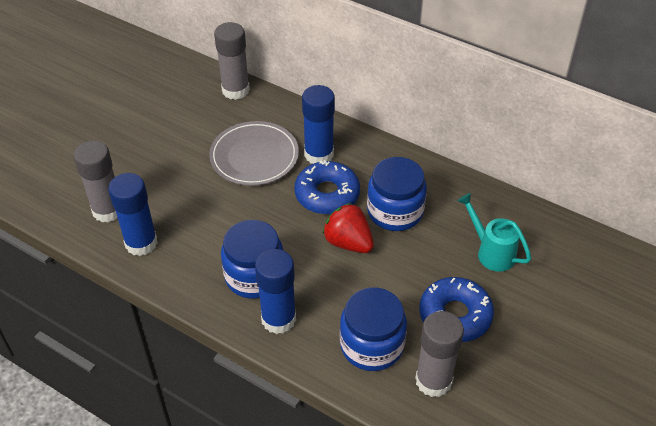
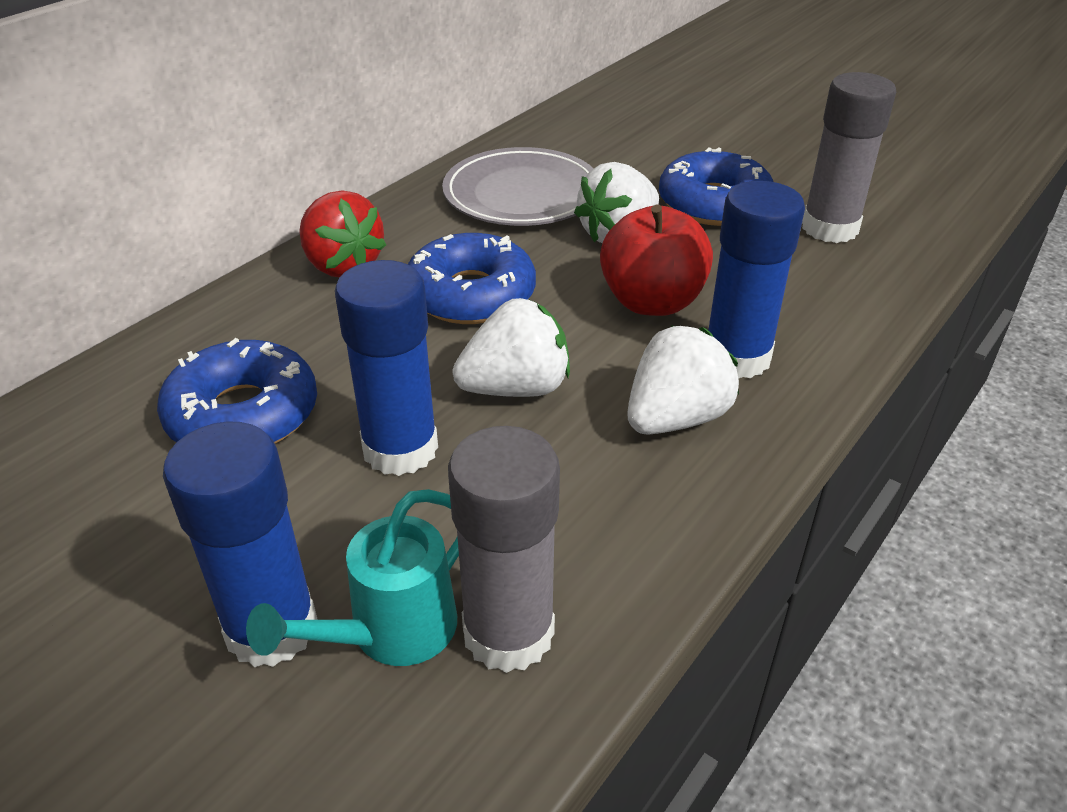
blue donut: 2 -> 3
blue jar: 3 -> 0
grey glue stick: 3 -> 2
red apple: 0 -> 1
white strawberry: 0 -> 3

